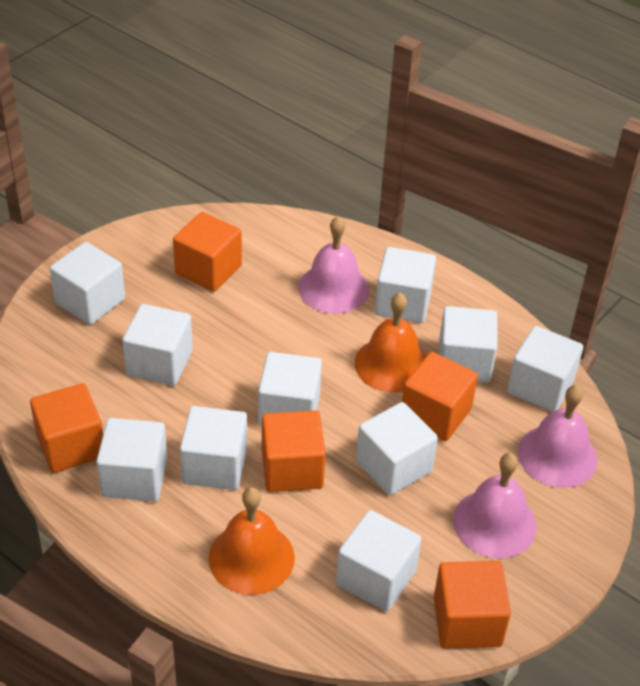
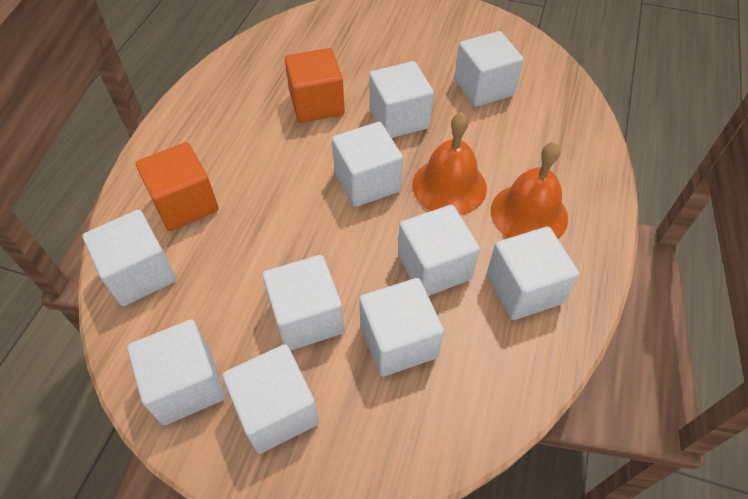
orange cube: 5 -> 2
pink bell: 3 -> 0

